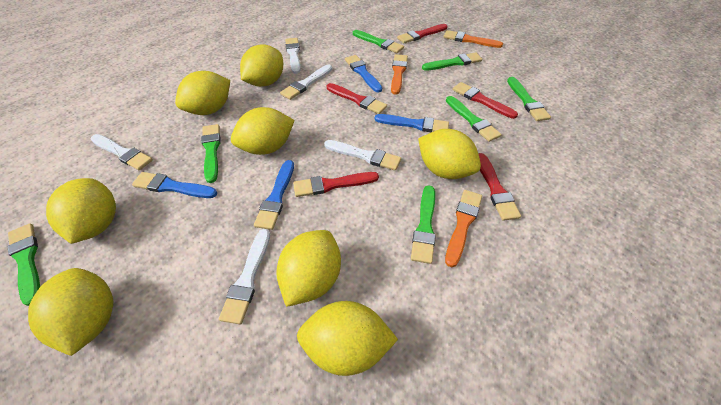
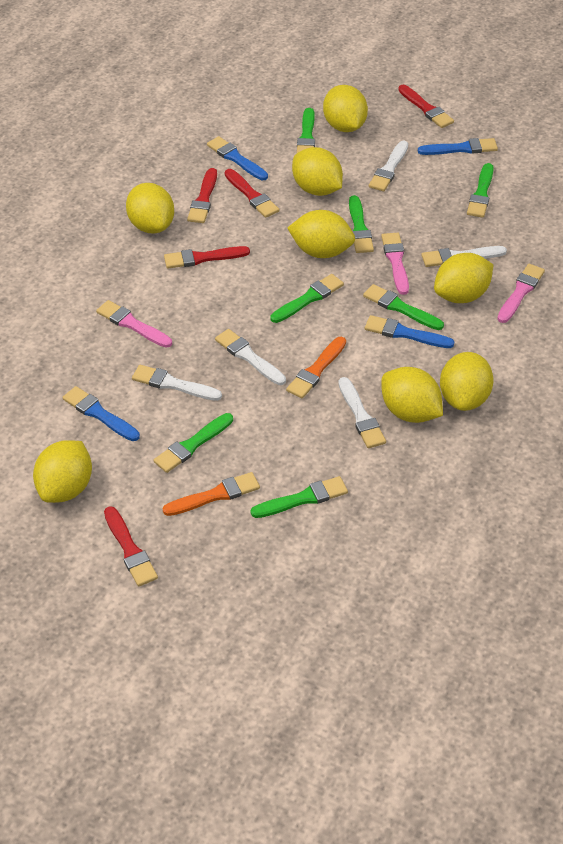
orange brush: 3 -> 2
pink brush: 0 -> 3

